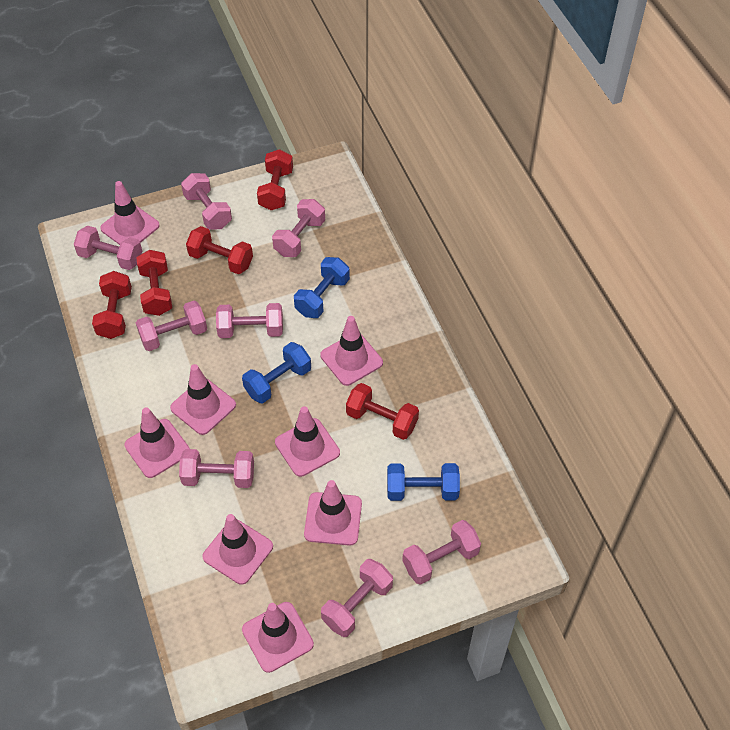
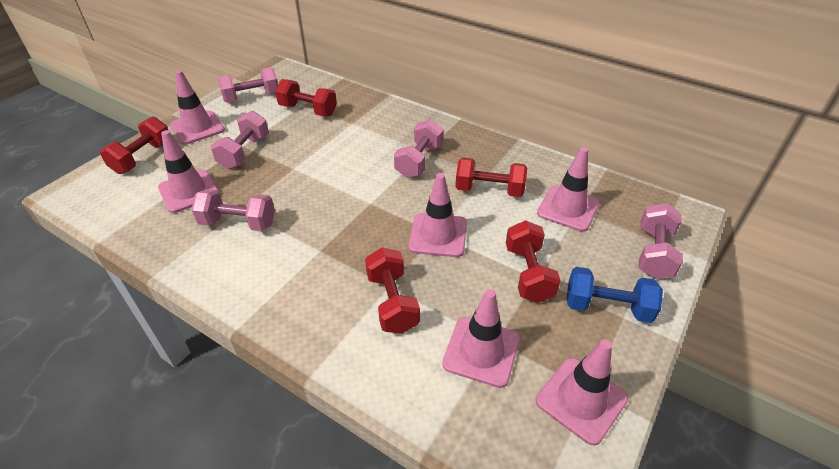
blue dumbbell: 3 -> 1
pink dumbbell: 8 -> 5
pink traffic cone: 8 -> 6

